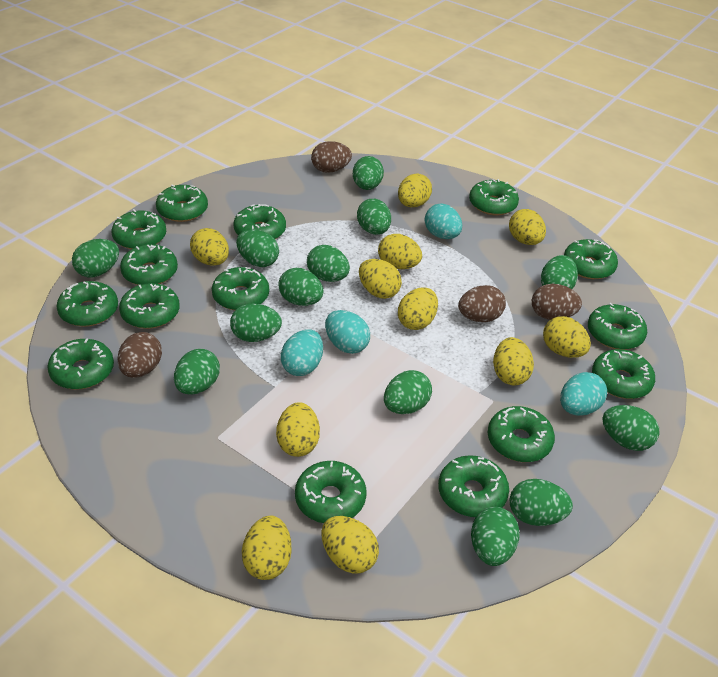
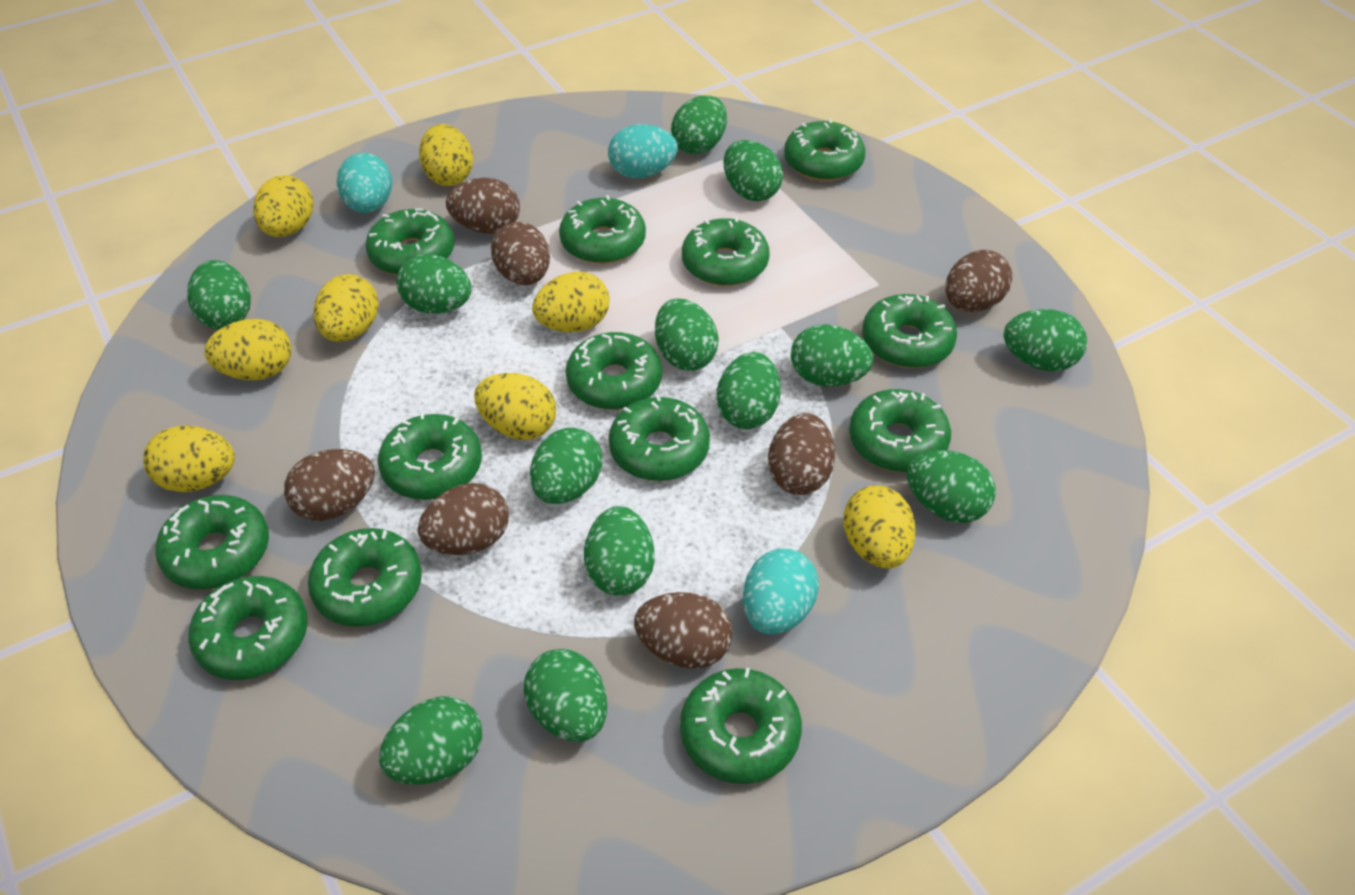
brown egg: 4 -> 7
green donut: 15 -> 13
turquoise egg: 4 -> 3
yellow egg: 11 -> 8

